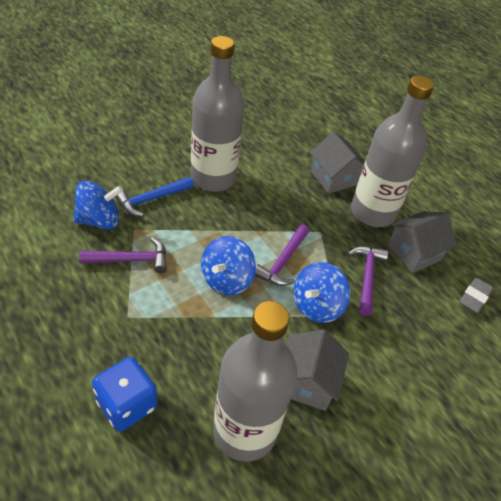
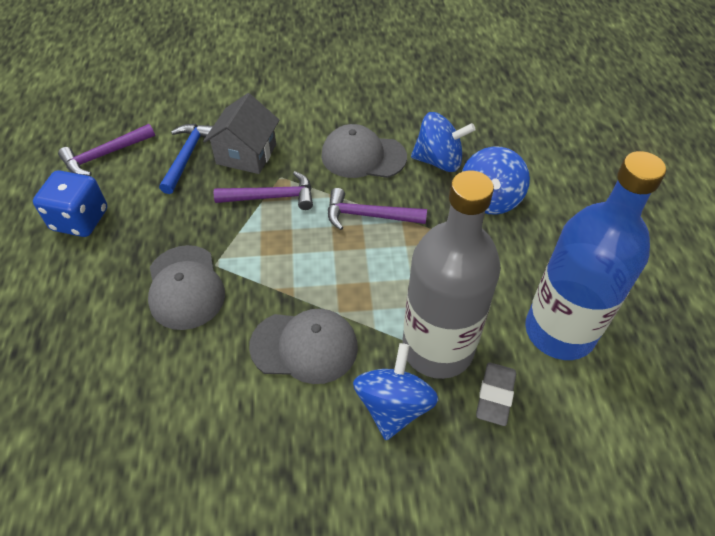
blue bottle: 0 -> 1
grey bottle: 3 -> 1
grey cap: 0 -> 3
grey house: 3 -> 1

